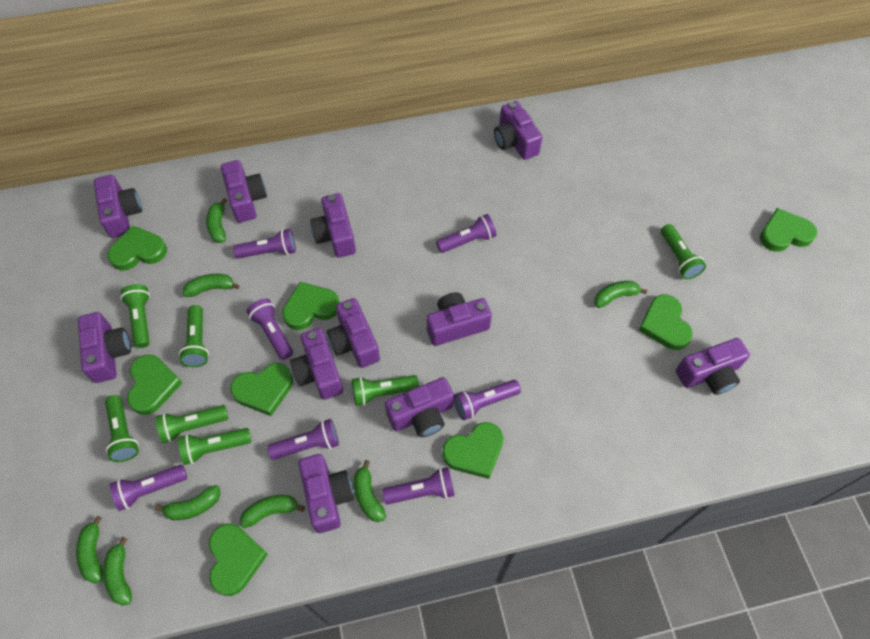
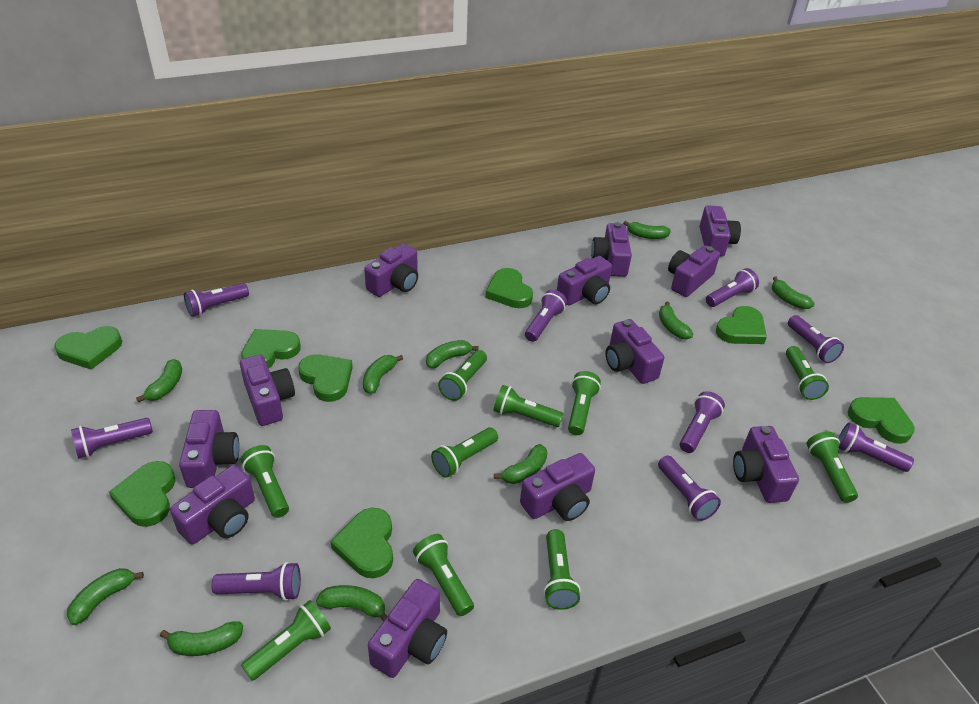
green banana: 8 -> 10
green flashlight: 7 -> 10
purple camera: 11 -> 12
purple flashlight: 7 -> 9

